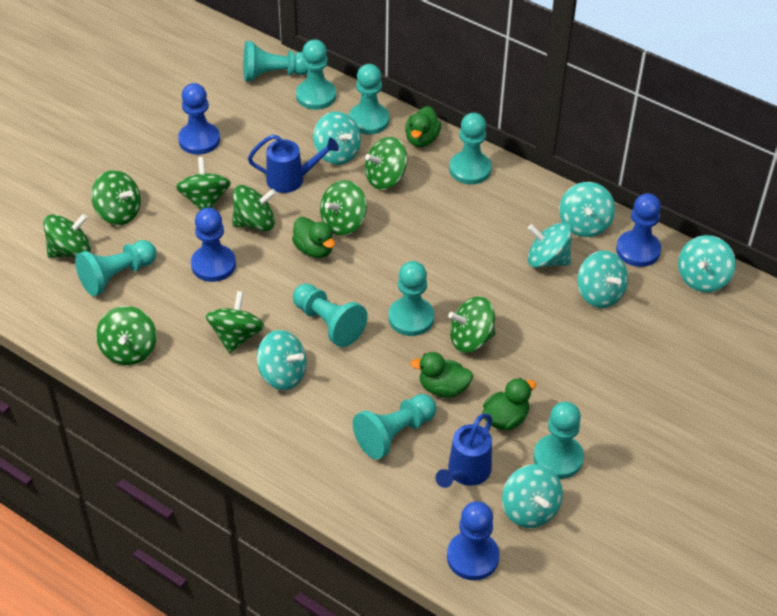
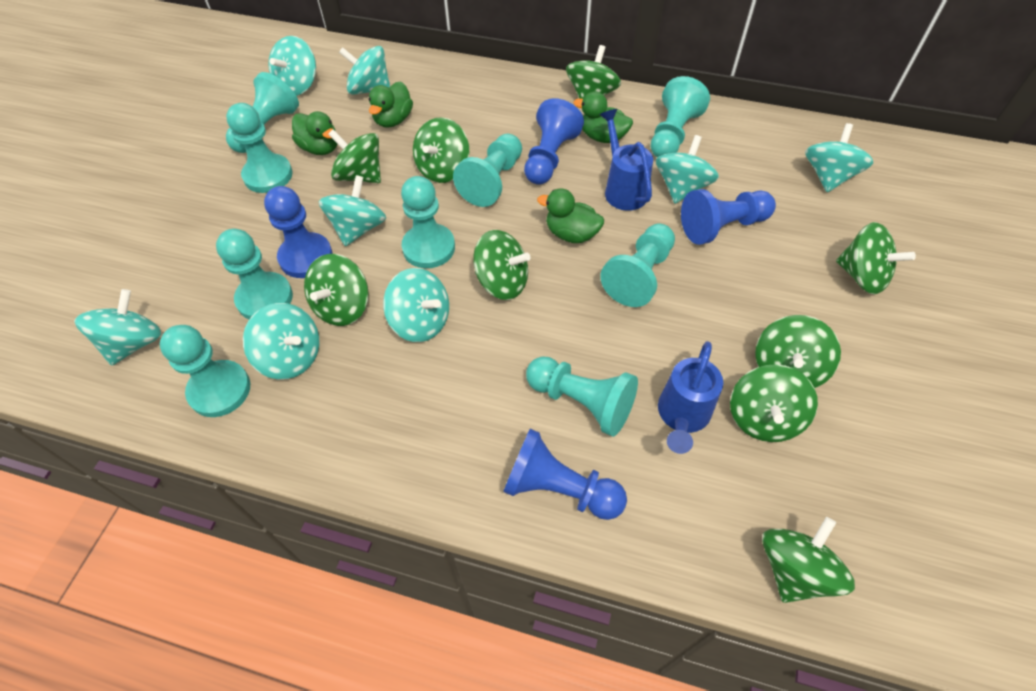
turquoise spinning top: 7 -> 8

